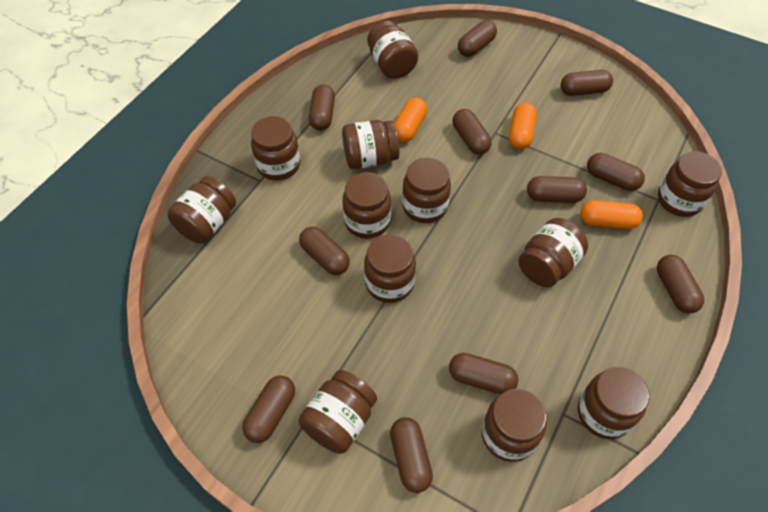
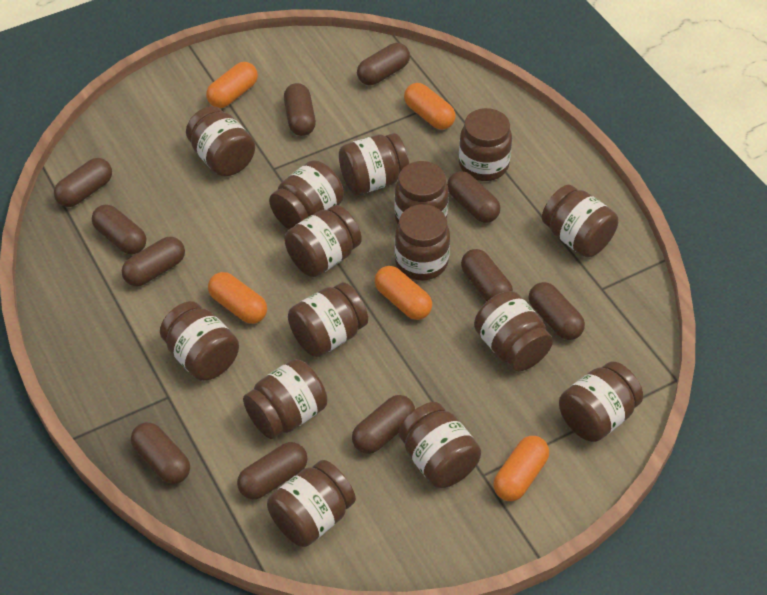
brown jar: 12 -> 15
orange capsule: 3 -> 5

